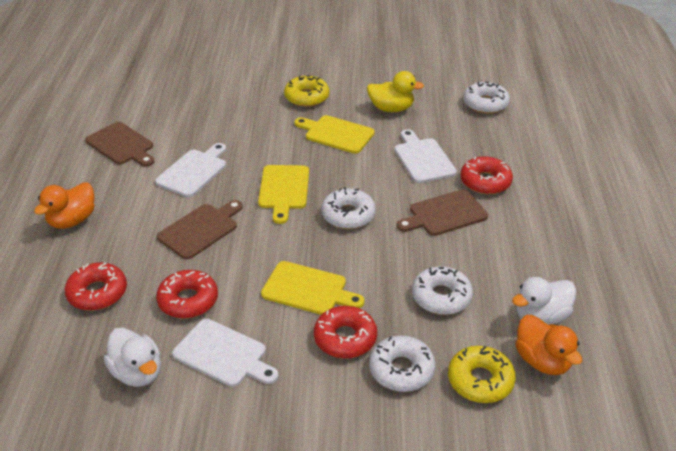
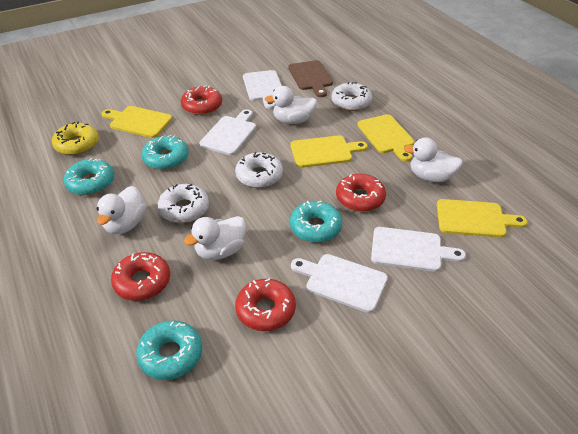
brown cutting board: 3 -> 1
orange duck: 2 -> 0
turquoise donut: 0 -> 4
white cutting board: 3 -> 4
white donut: 4 -> 3
white duck: 2 -> 4
yellow cutting board: 3 -> 4
yellow donut: 2 -> 1
yellow duck: 1 -> 0

